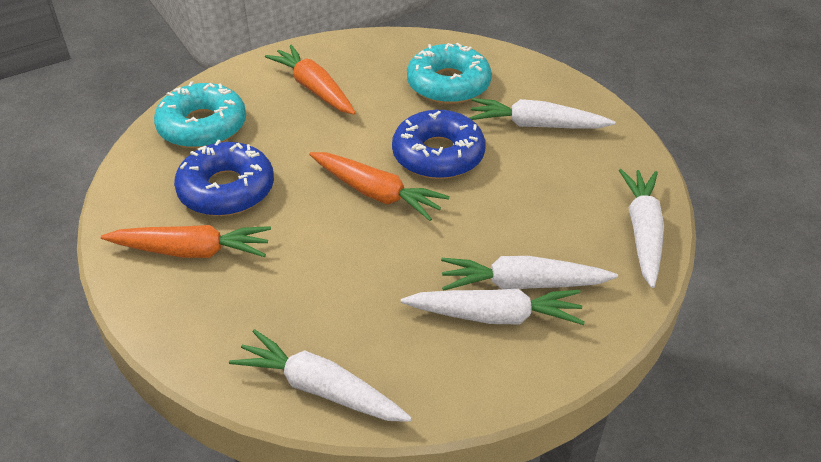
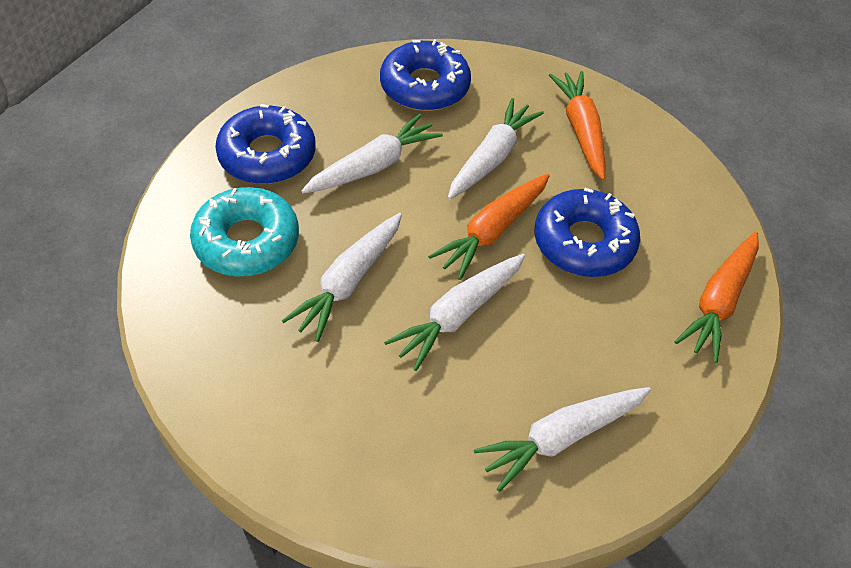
blue donut: 2 -> 3
turquoise donut: 2 -> 1

